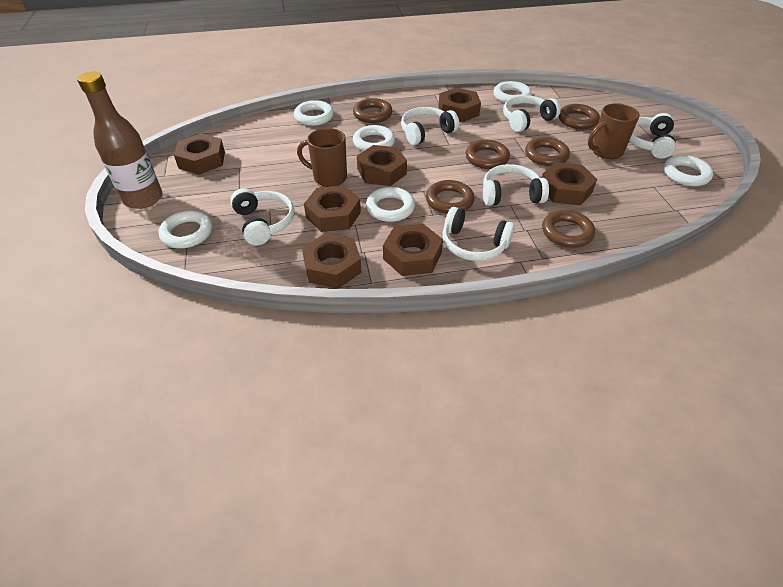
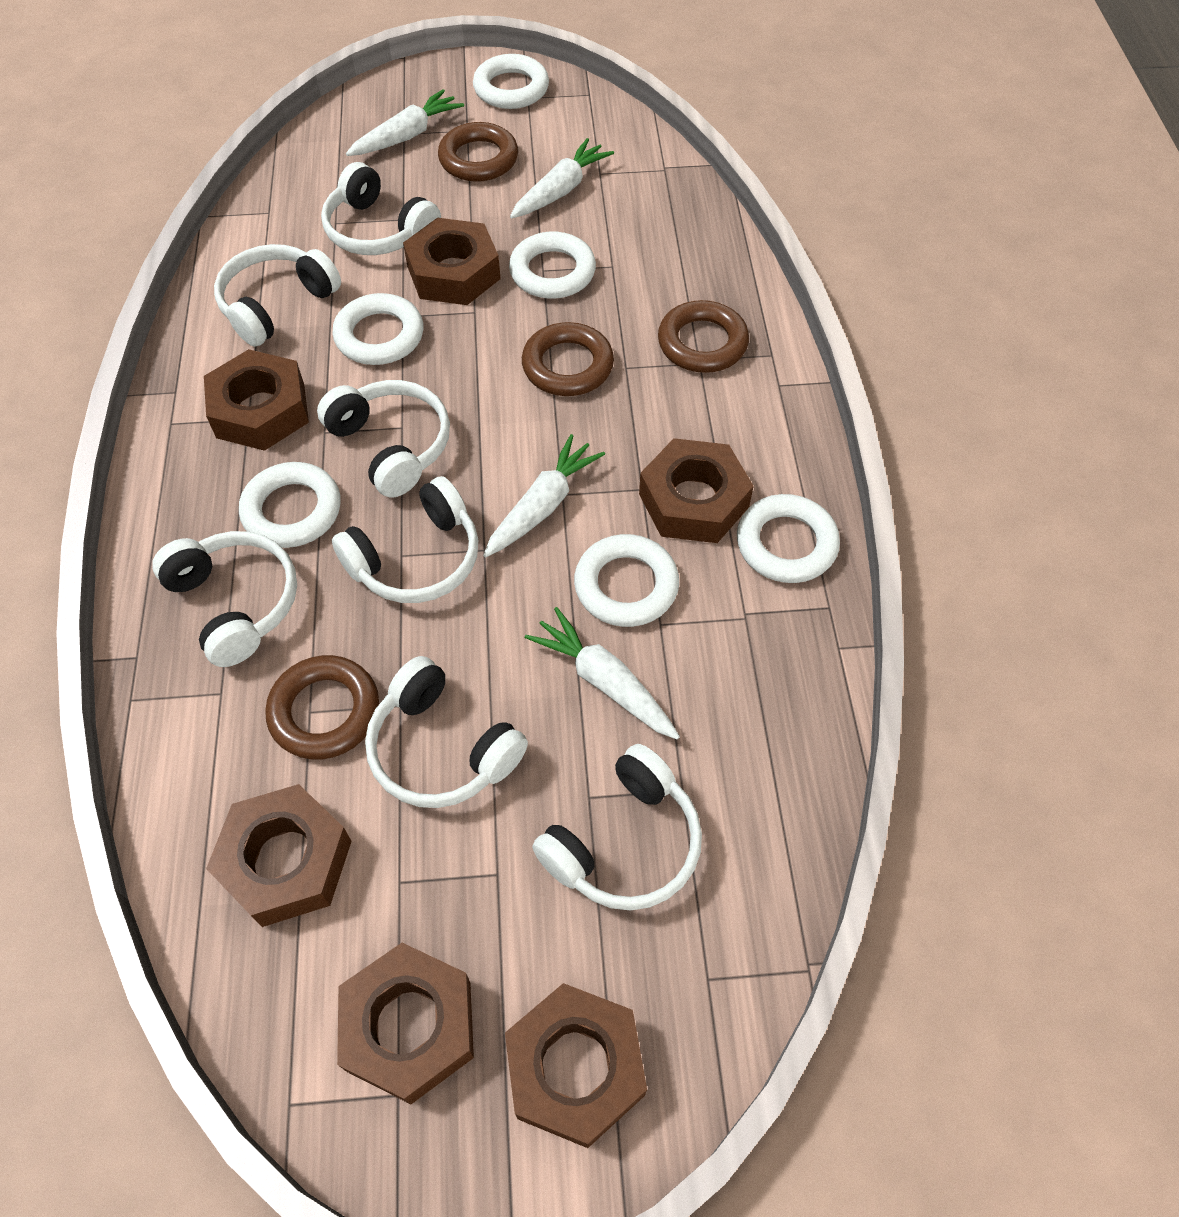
brown bottle: 1 -> 0
brown mug: 2 -> 0
brown nut: 7 -> 6
brown ring: 6 -> 4
white carrot: 0 -> 4
white headphones: 6 -> 7

